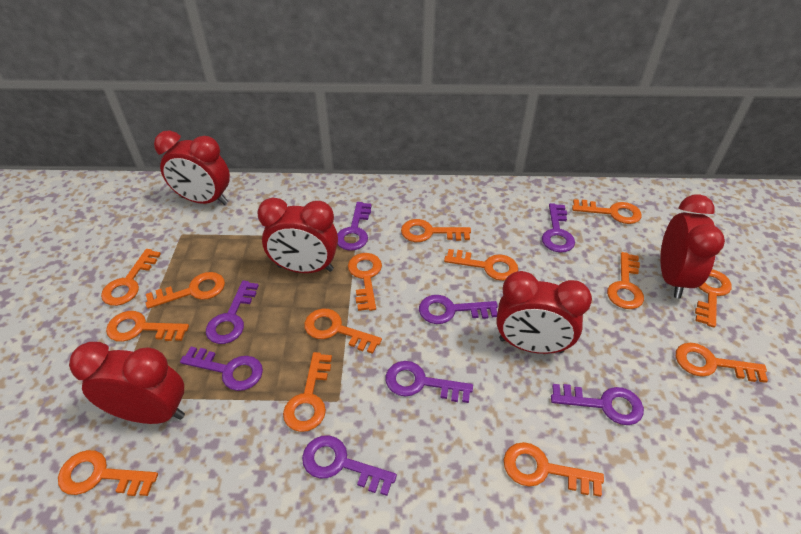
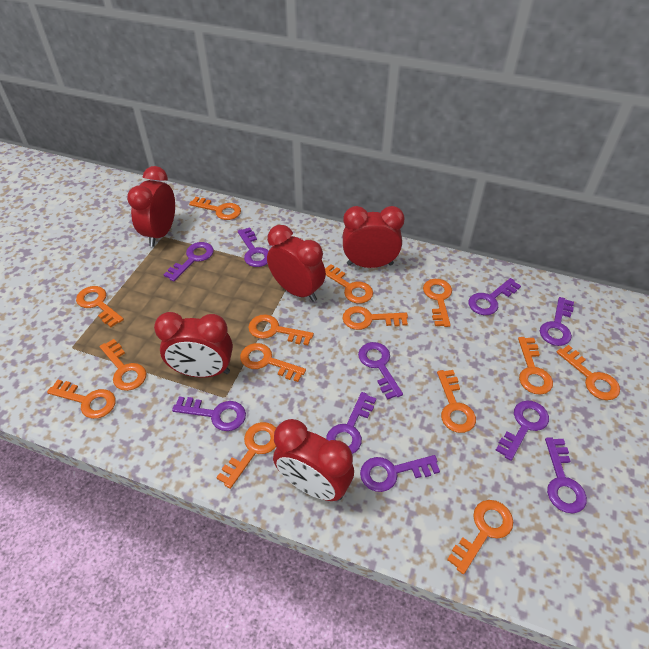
purple key: 8 -> 10

